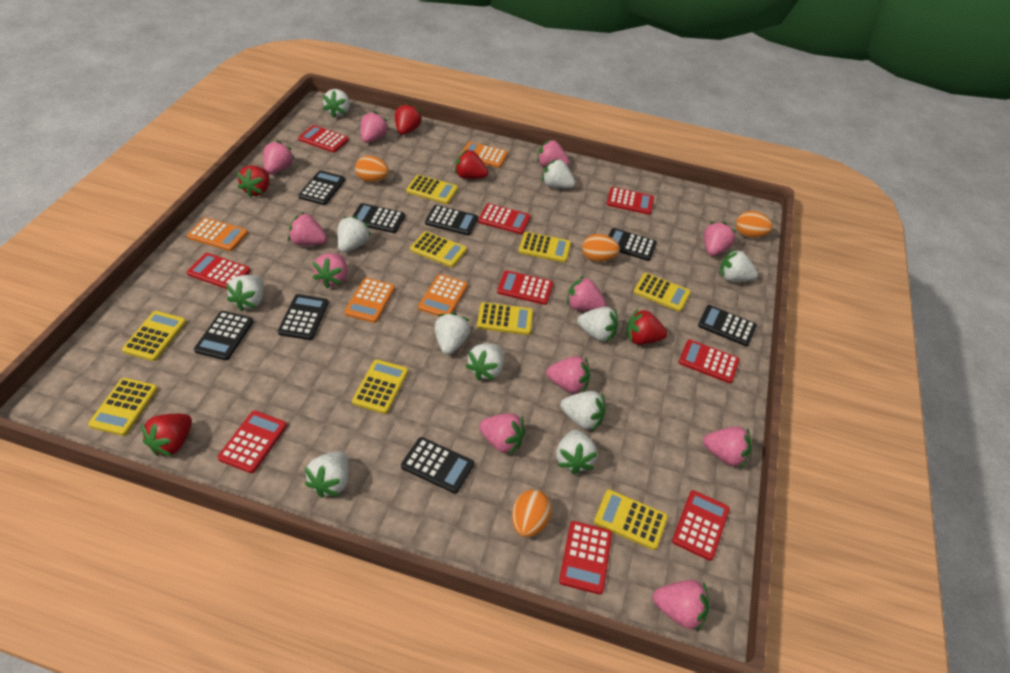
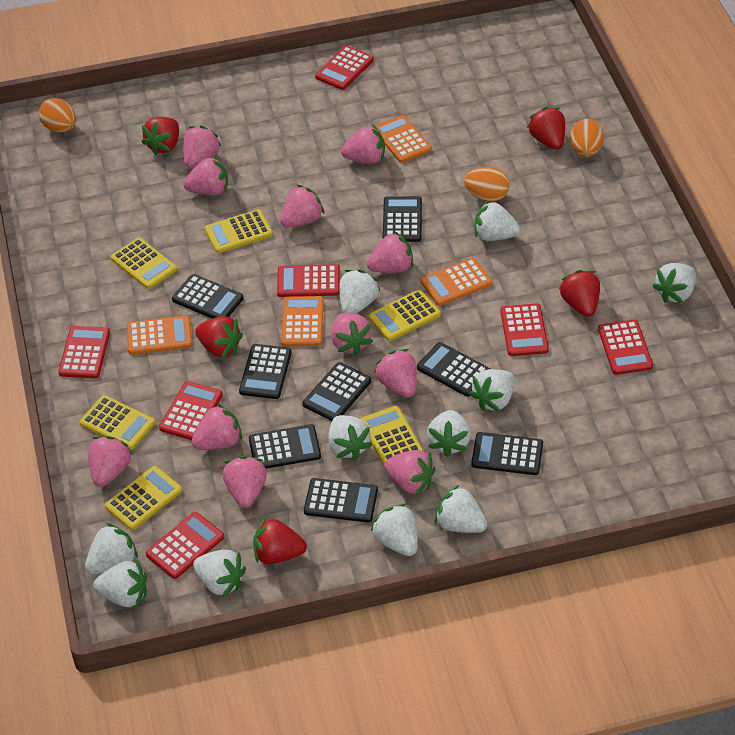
orange egg: 4 -> 3
red calculator: 9 -> 7
yellow calculator: 9 -> 6

